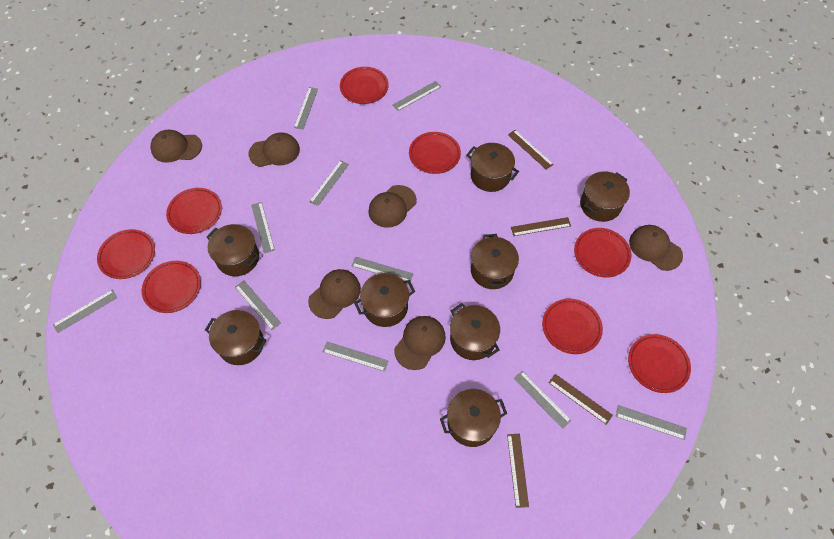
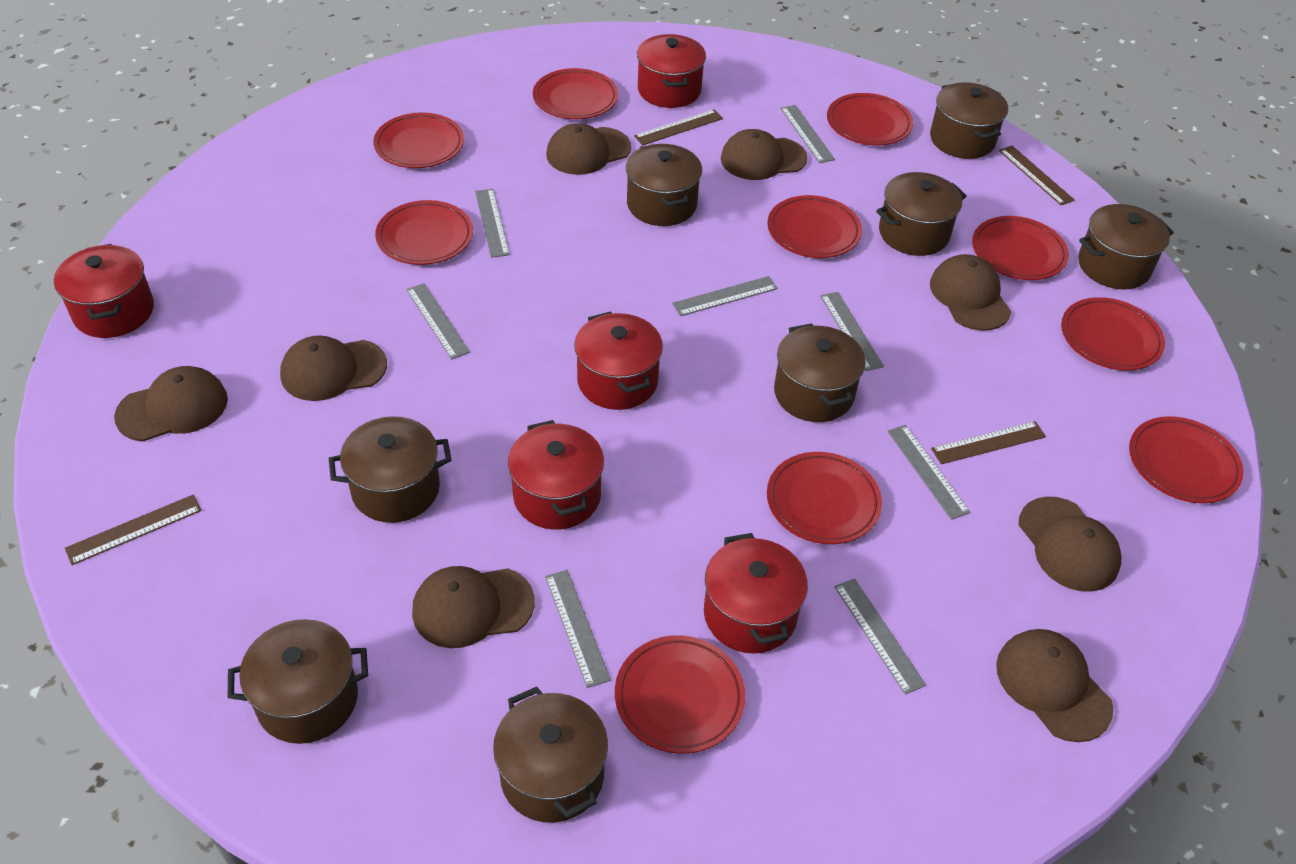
brown cap: 6 -> 8
grey ruler: 10 -> 8
red plate: 8 -> 10
red pot: 0 -> 5

